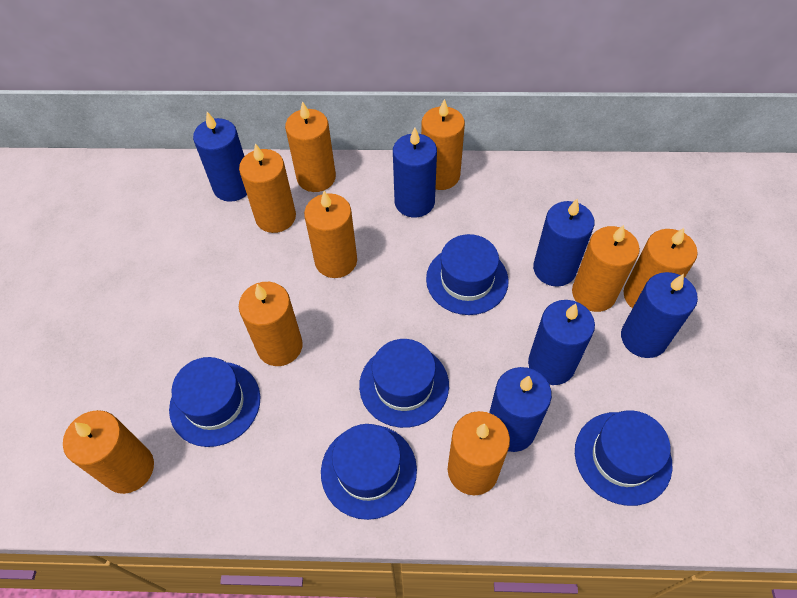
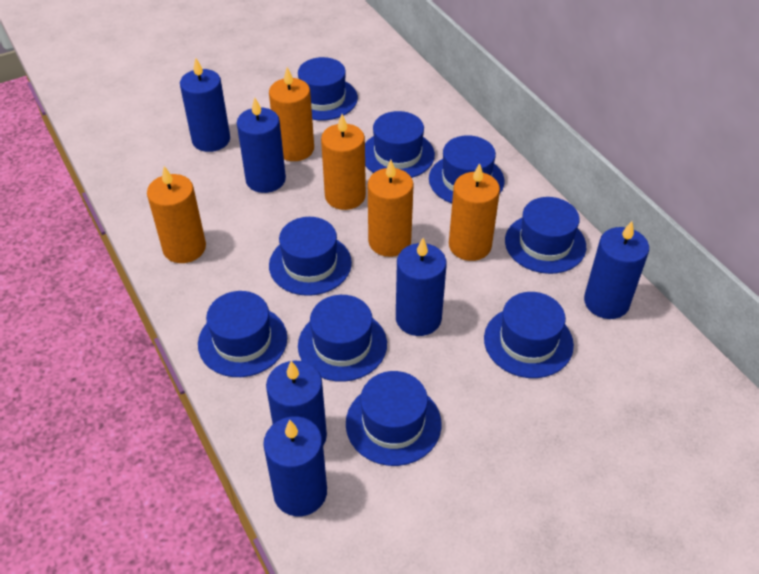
blue hat: 5 -> 9
orange candle: 9 -> 5

